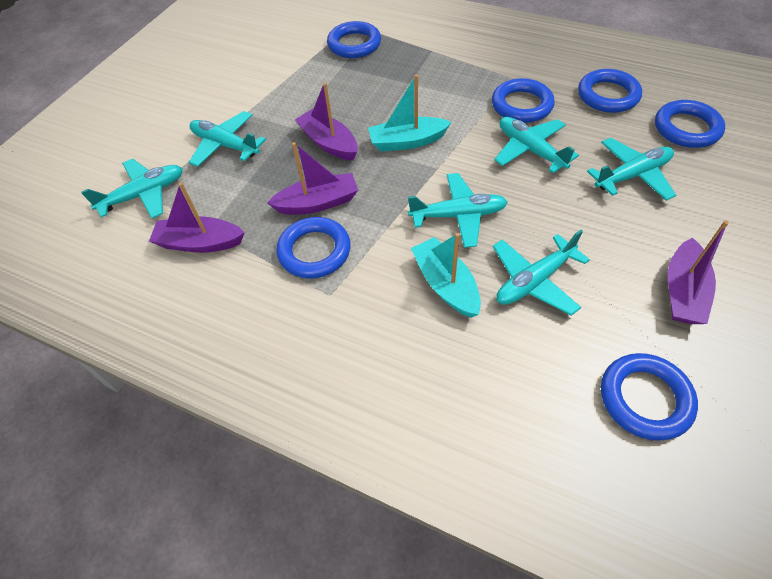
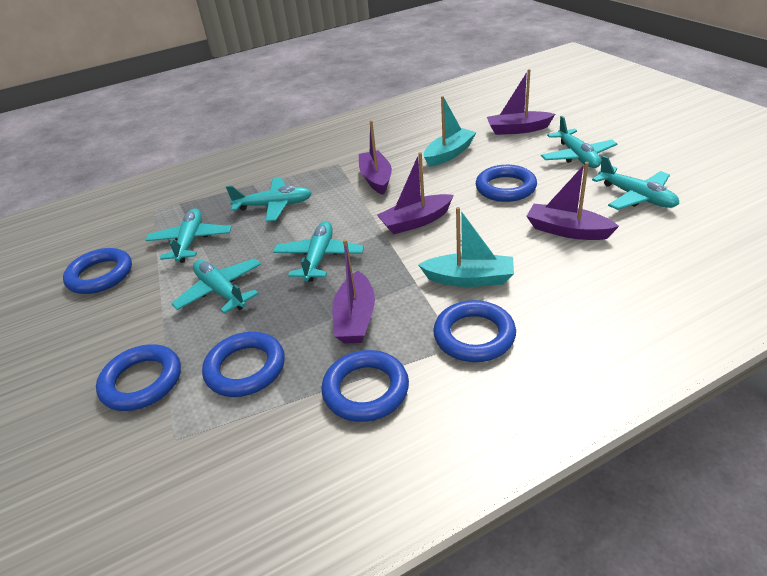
purple boat: 4 -> 5

